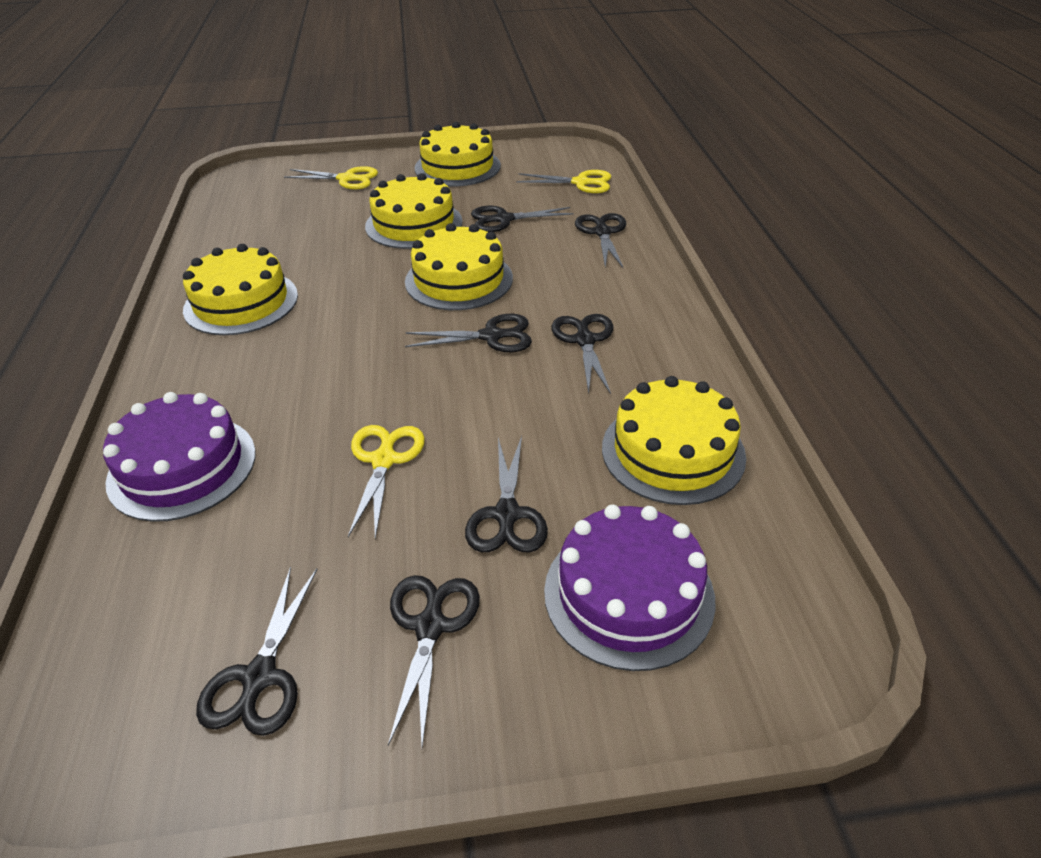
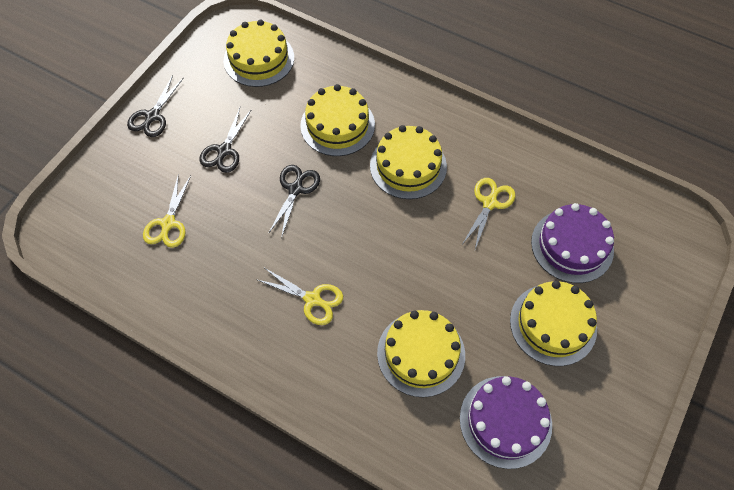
black scissors: 7 -> 3

